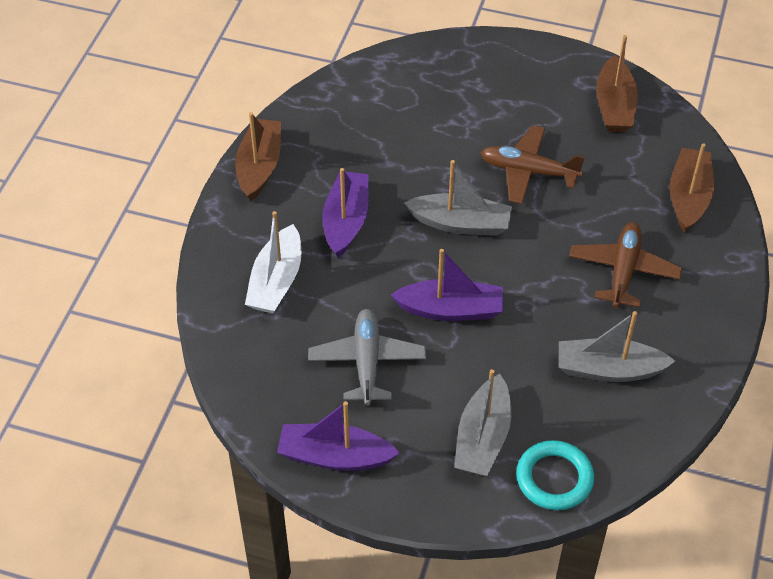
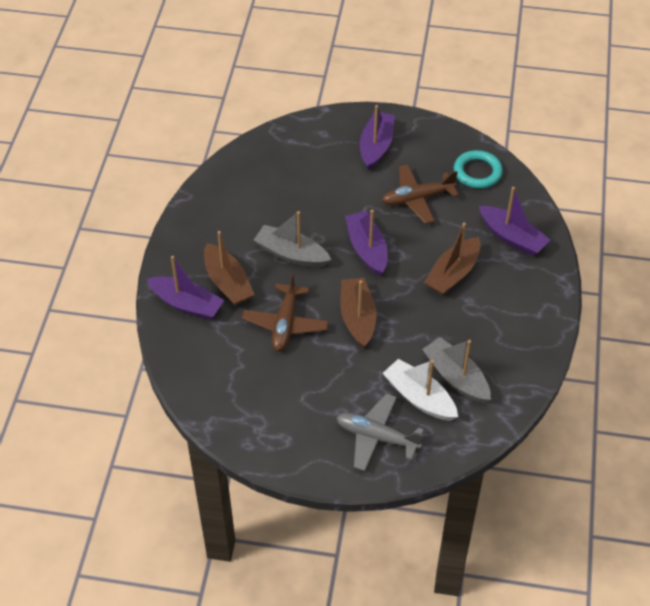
grey boat: 3 -> 2
purple boat: 3 -> 4

